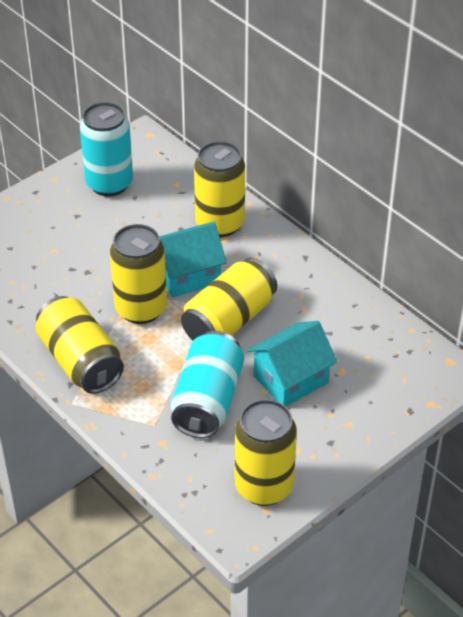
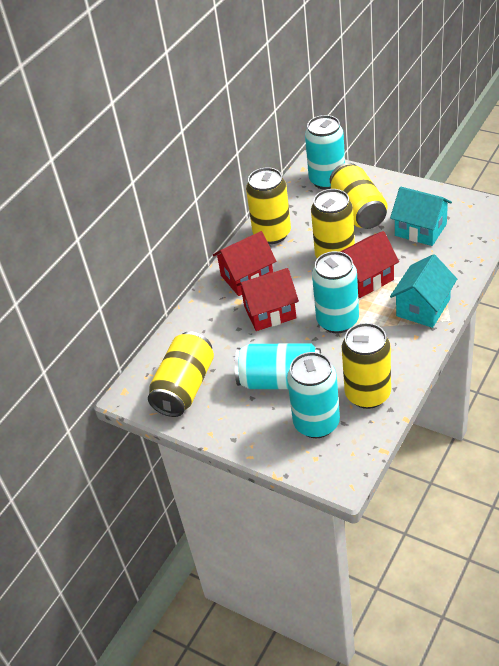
red house: 0 -> 3
turquoise can: 2 -> 4

